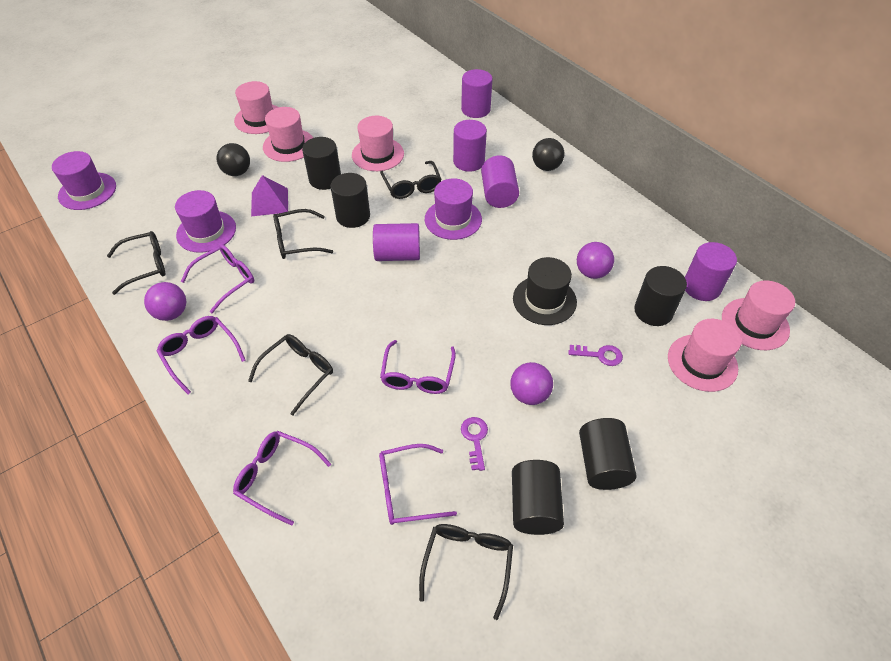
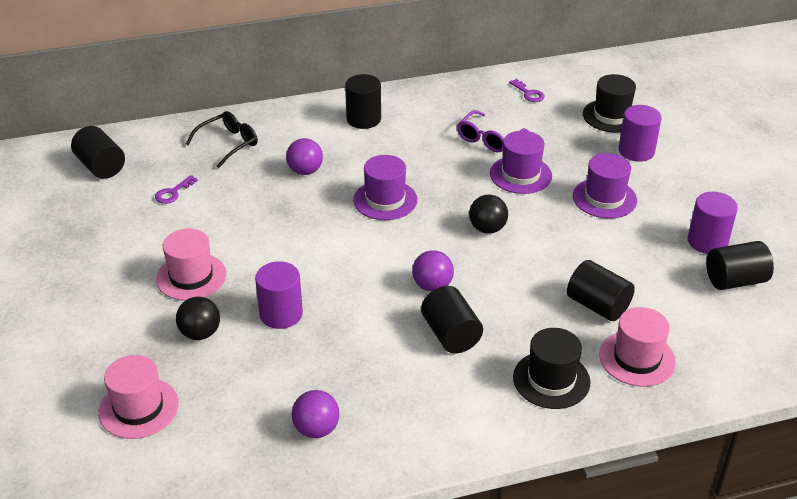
black glasses: 5 -> 1
black hat: 1 -> 2
pink hat: 5 -> 3
purple cylinder: 5 -> 3
purple glasses: 5 -> 1
purple pyramid: 1 -> 0

